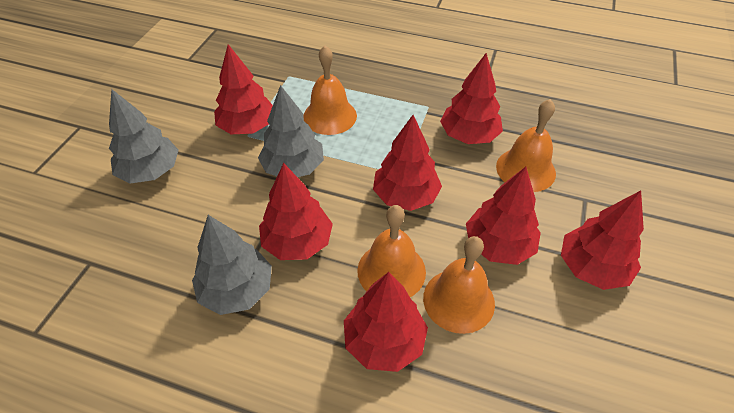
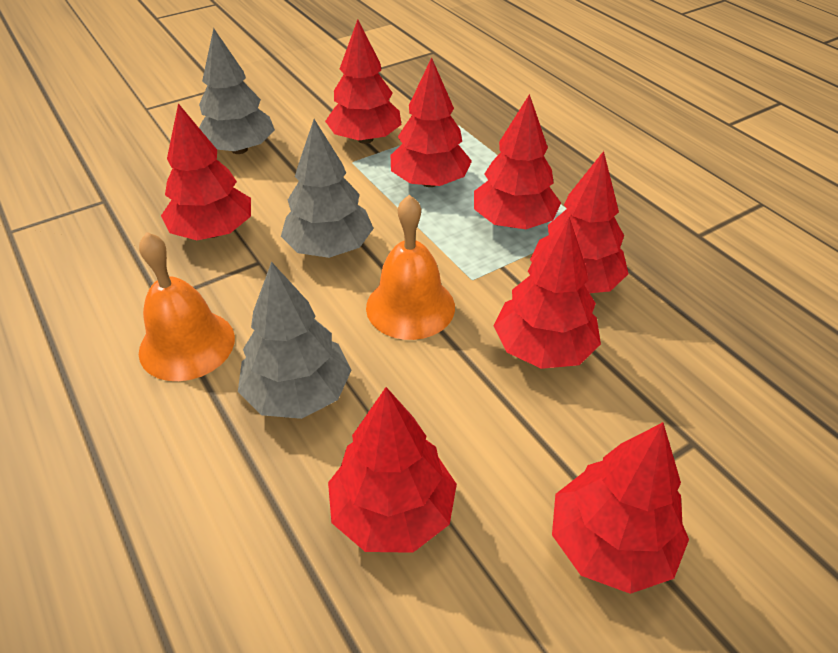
orange bell: 4 -> 2
red tree: 7 -> 8

